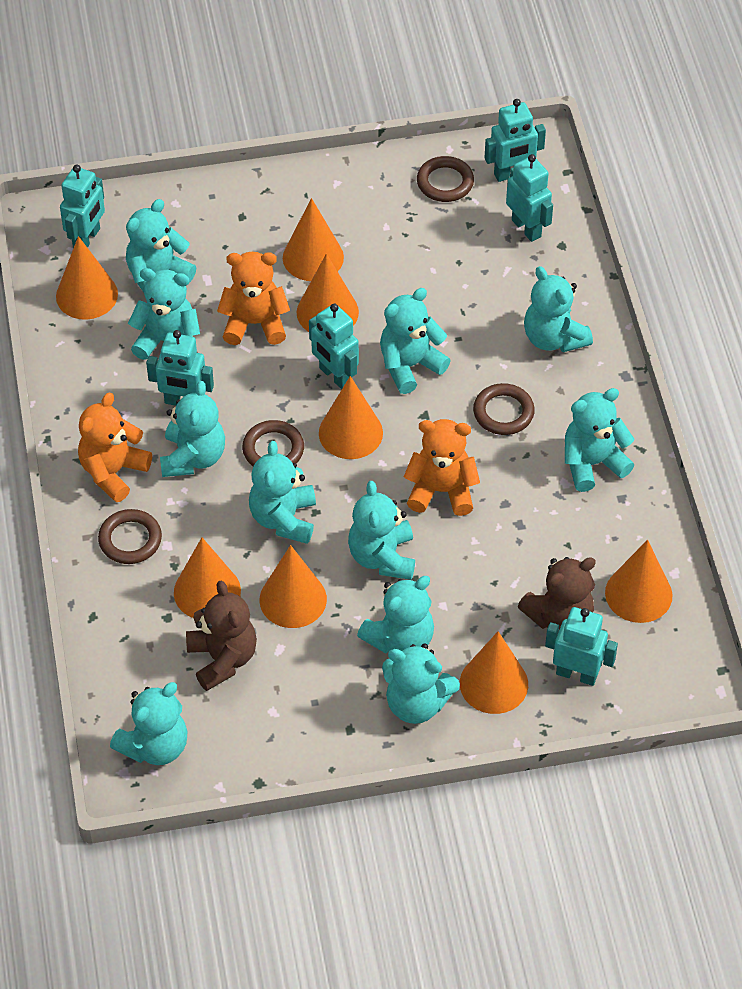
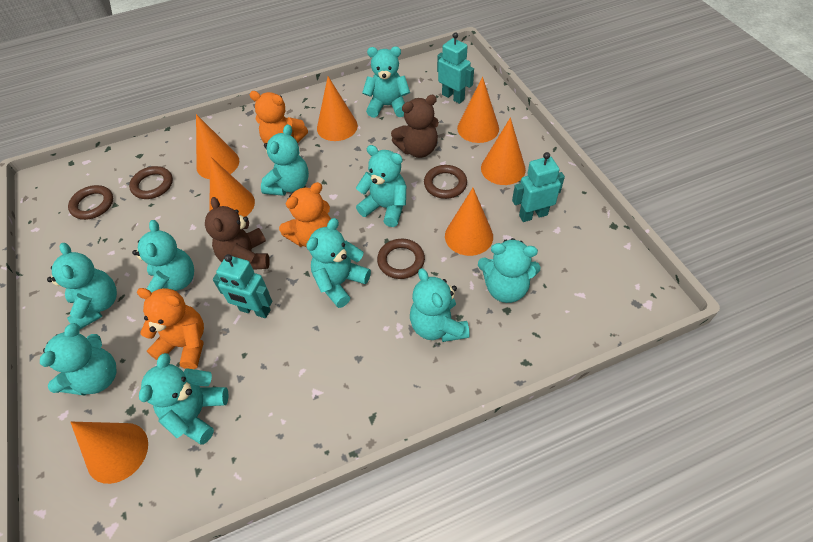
orange cone: 8 -> 7
turquoise robot: 6 -> 3
turquoise teddy bear: 11 -> 10

